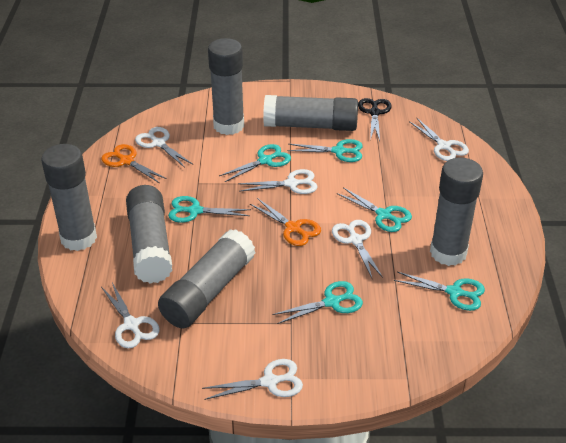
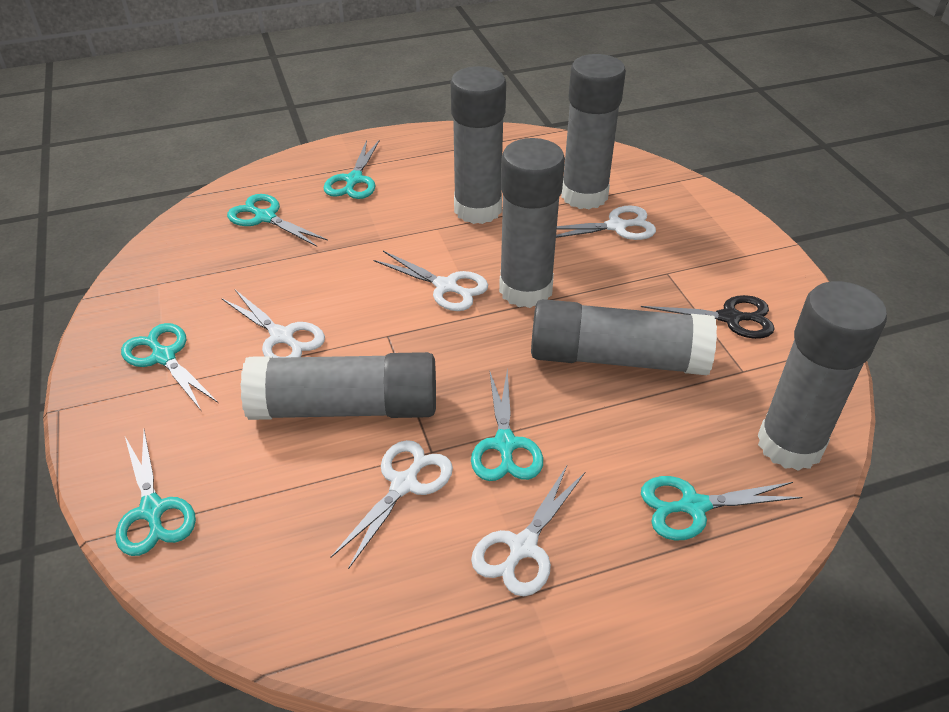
orange scissors: 2 -> 0
white scissors: 6 -> 5

